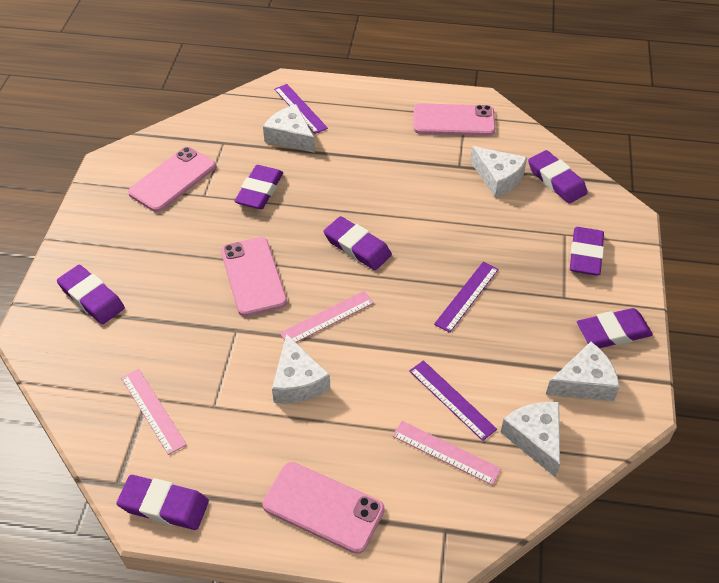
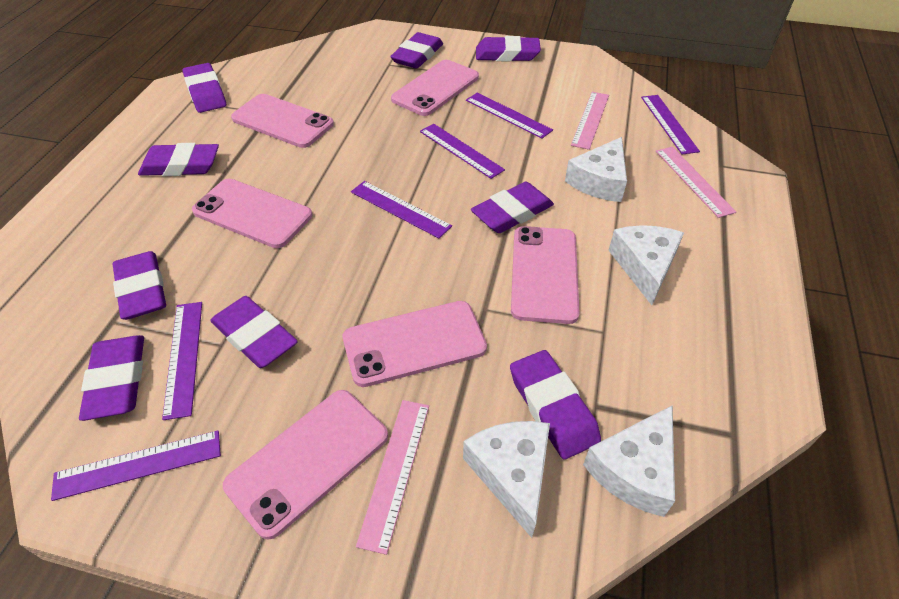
pink phone: 4 -> 6
purple eraser: 7 -> 9
purple ruler: 3 -> 6
white cheese: 5 -> 4

